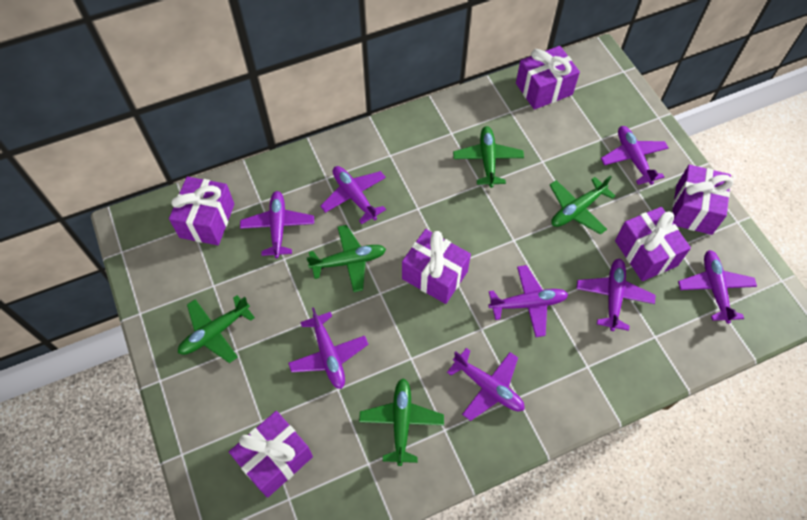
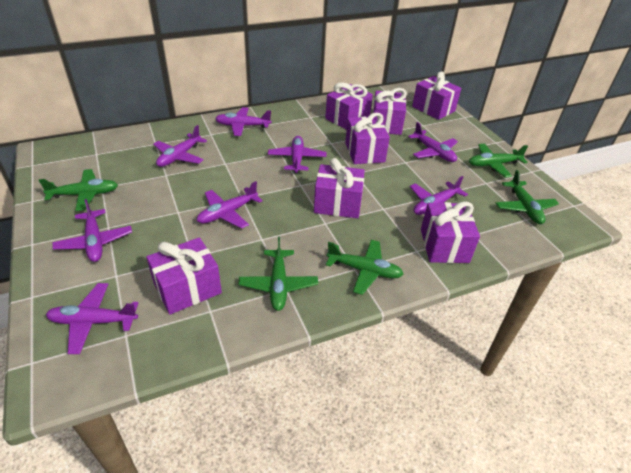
purple gift: 6 -> 7

